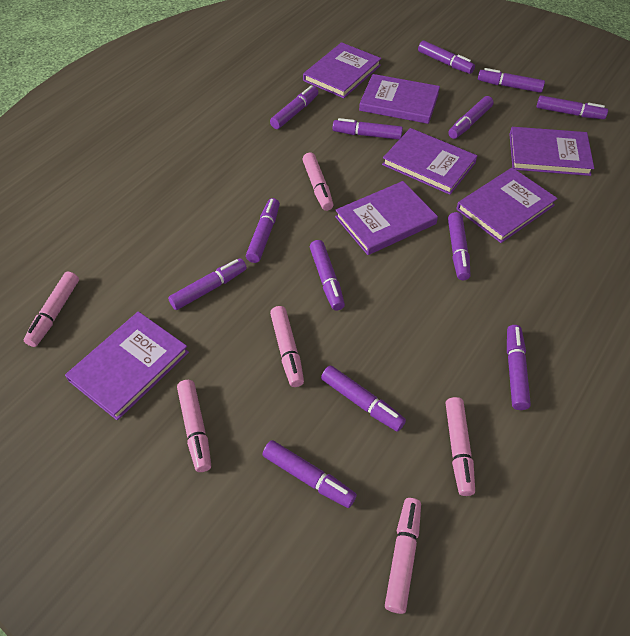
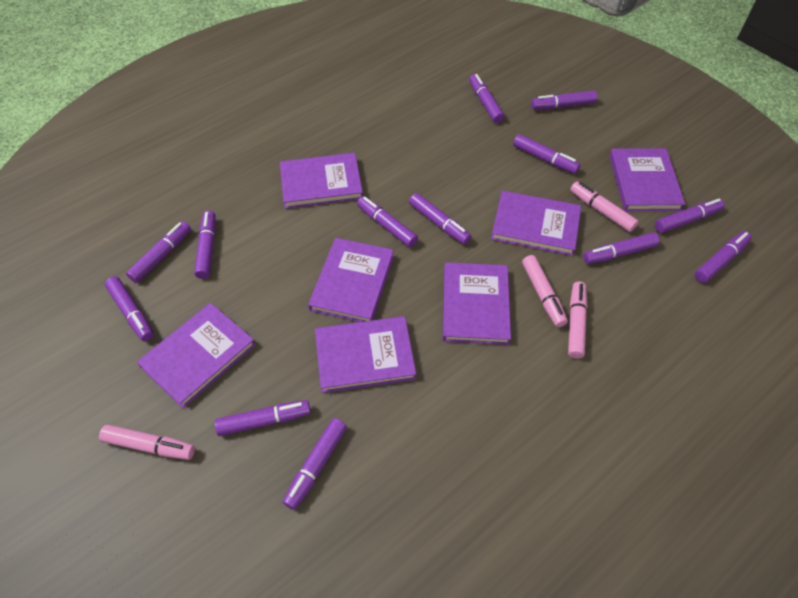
pink marker: 6 -> 4

